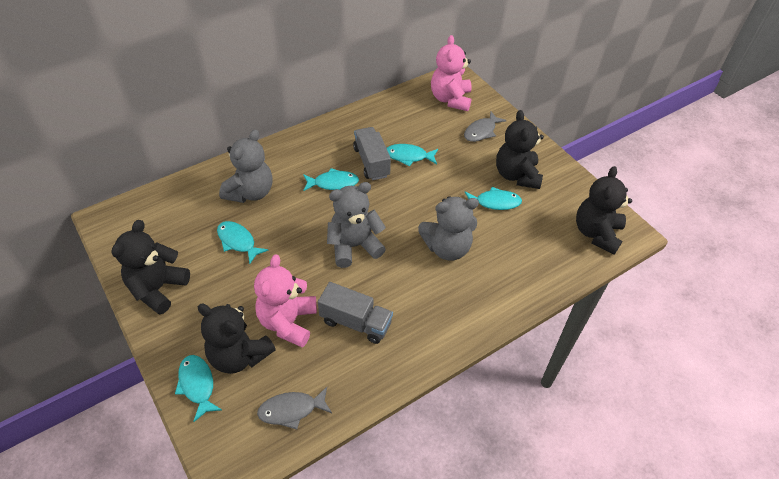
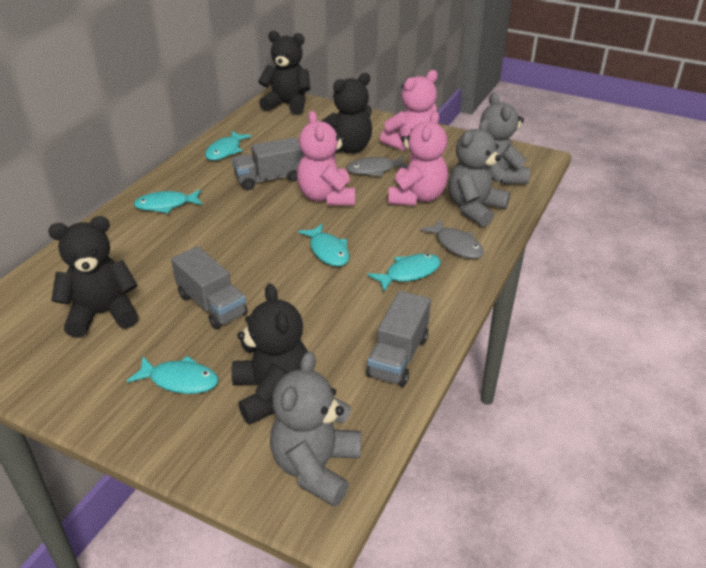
grey truck: 2 -> 3
pink teddy bear: 2 -> 3

